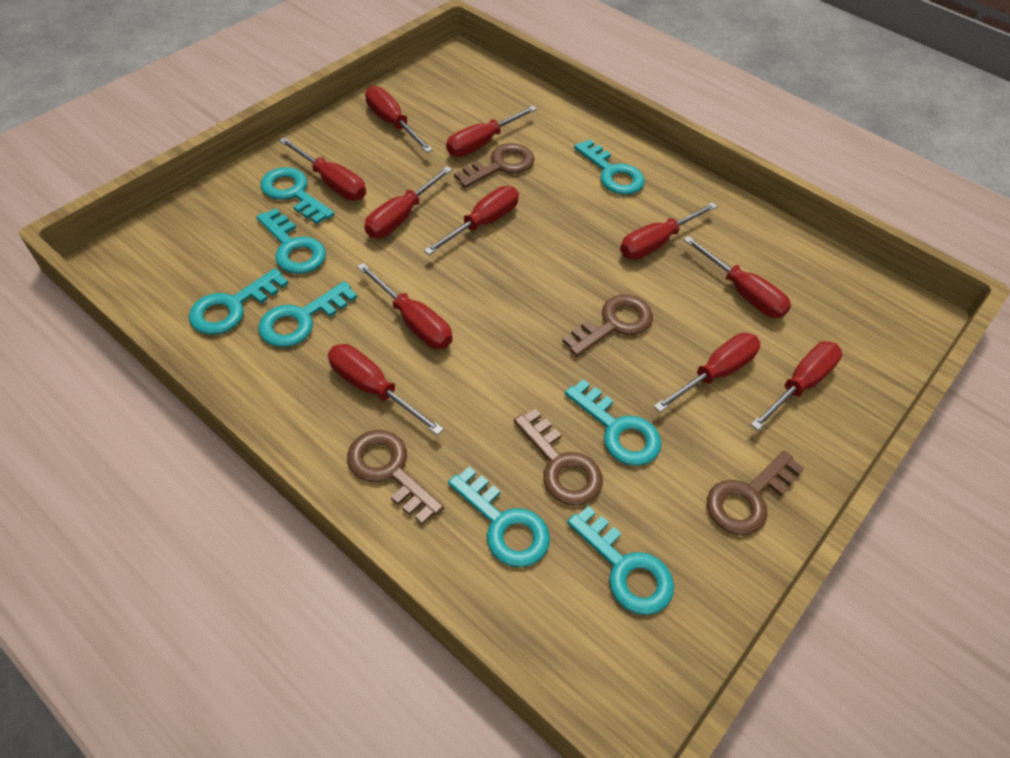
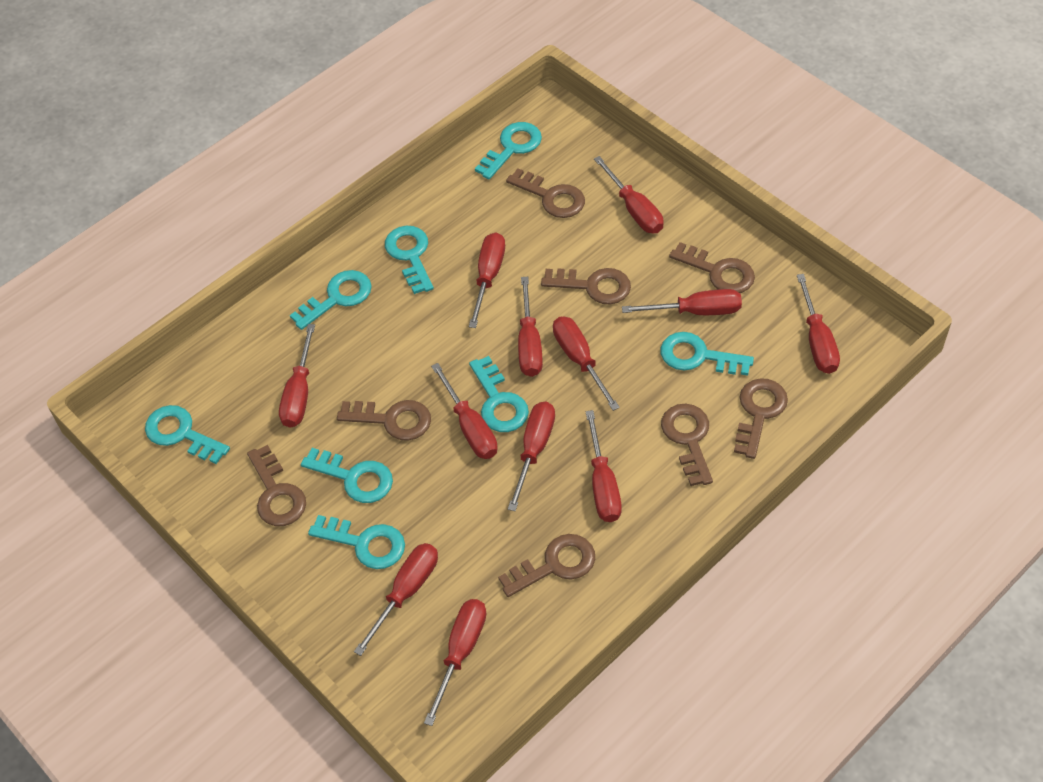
brown key: 5 -> 8
red screwdriver: 11 -> 12

